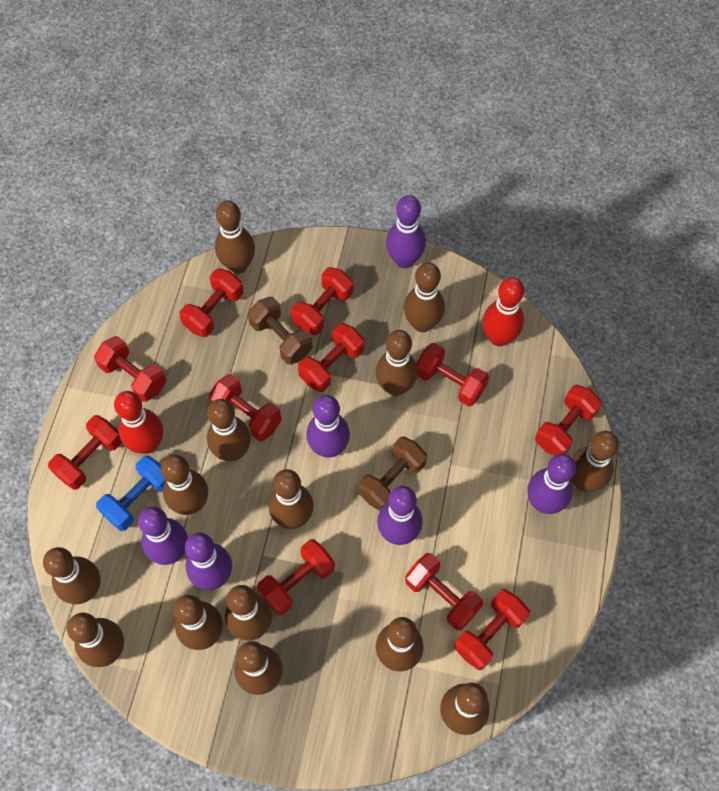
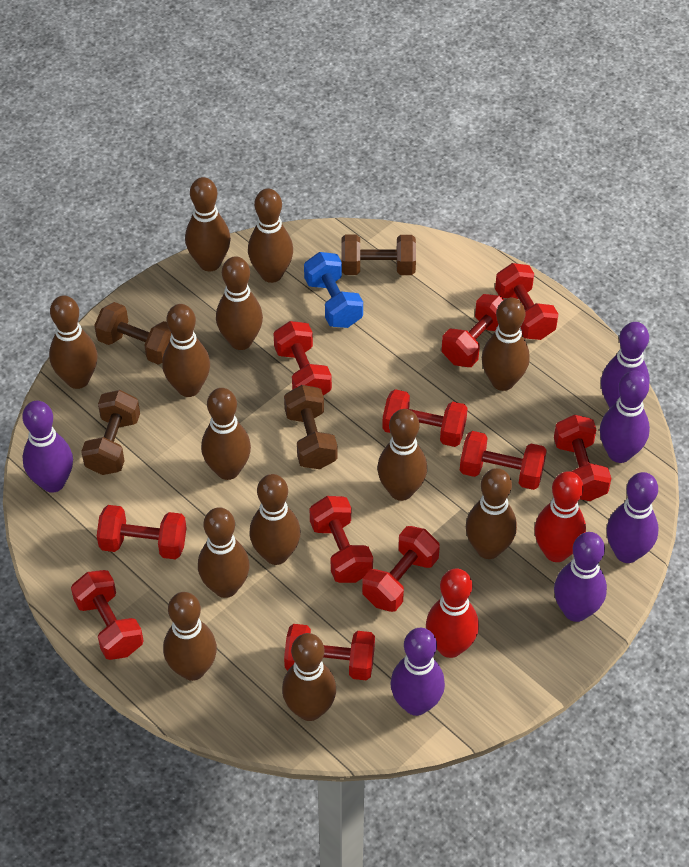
brown bowling pin: 14 -> 13
brown dumbbell: 2 -> 4

